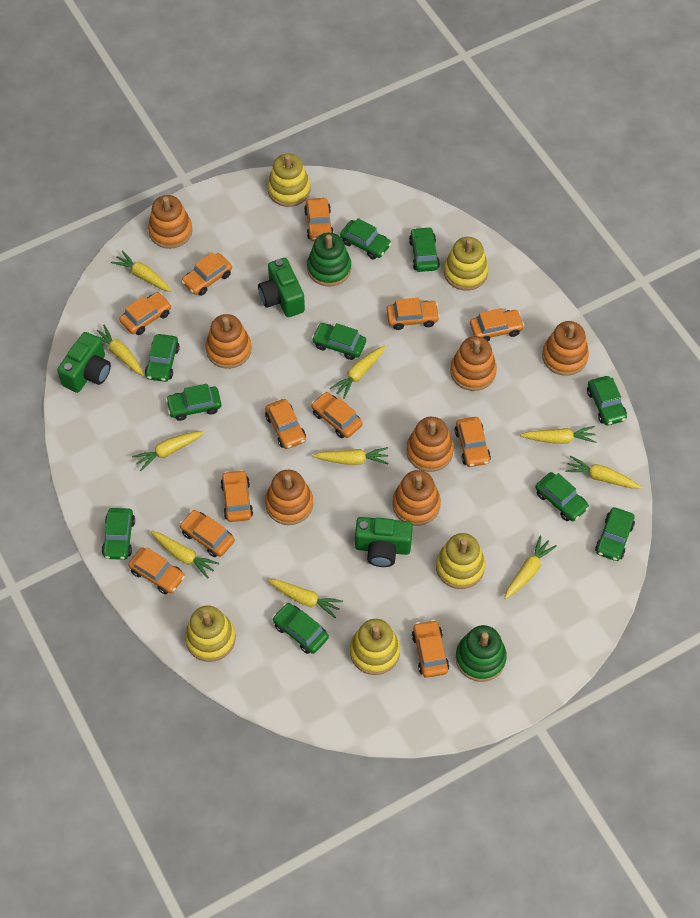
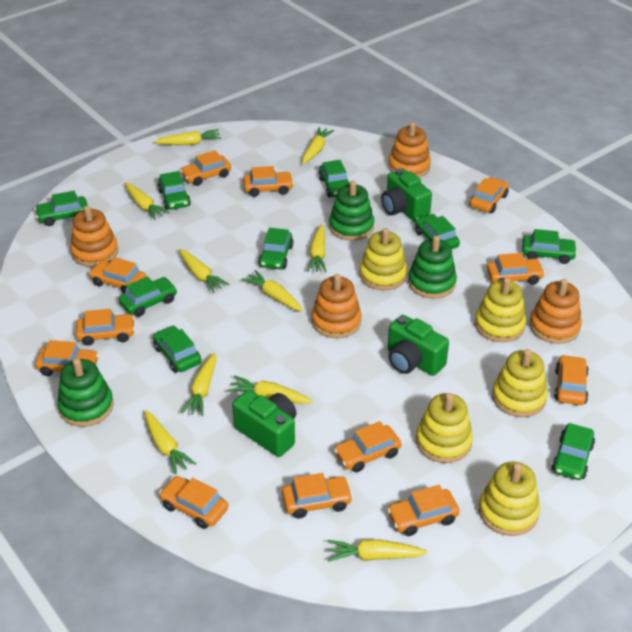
green car: 10 -> 9
green stacking toy: 2 -> 3
orange stacking toy: 7 -> 4

